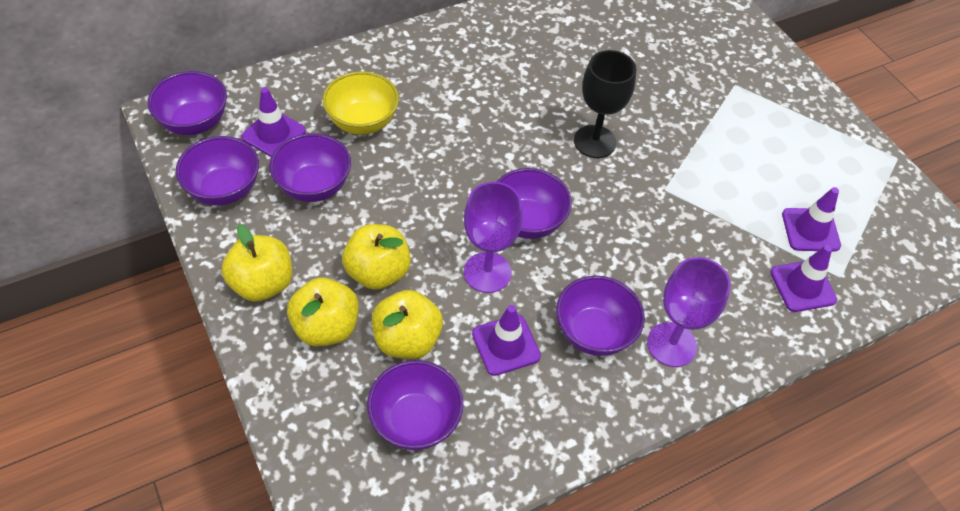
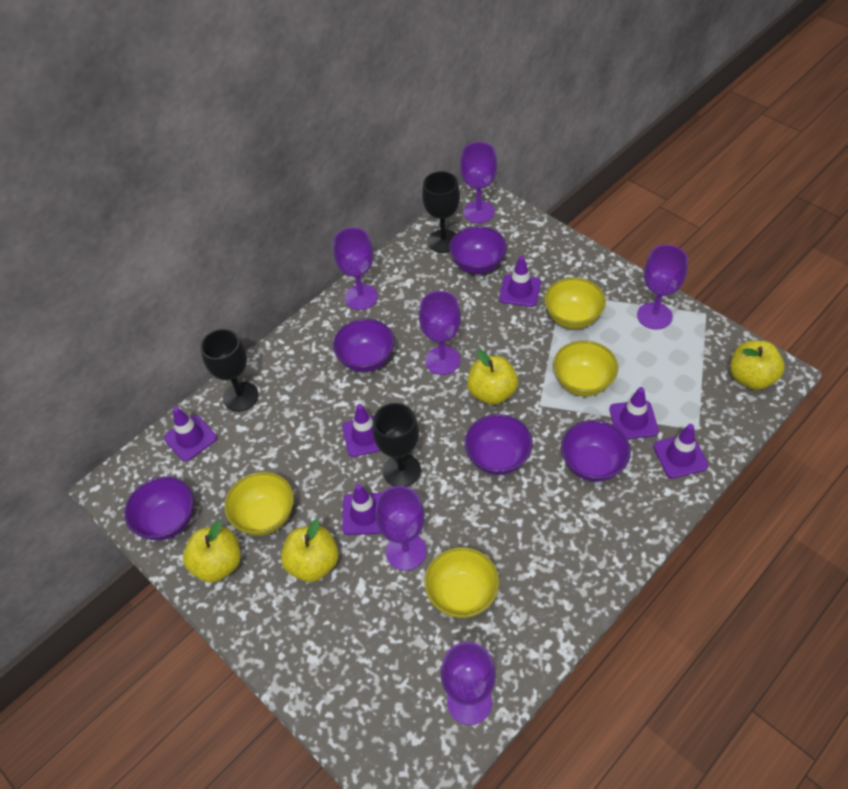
black goblet: 1 -> 3
purple bowl: 6 -> 5
purple goblet: 2 -> 6
purple traffic cone: 4 -> 6
yellow bowl: 1 -> 4

